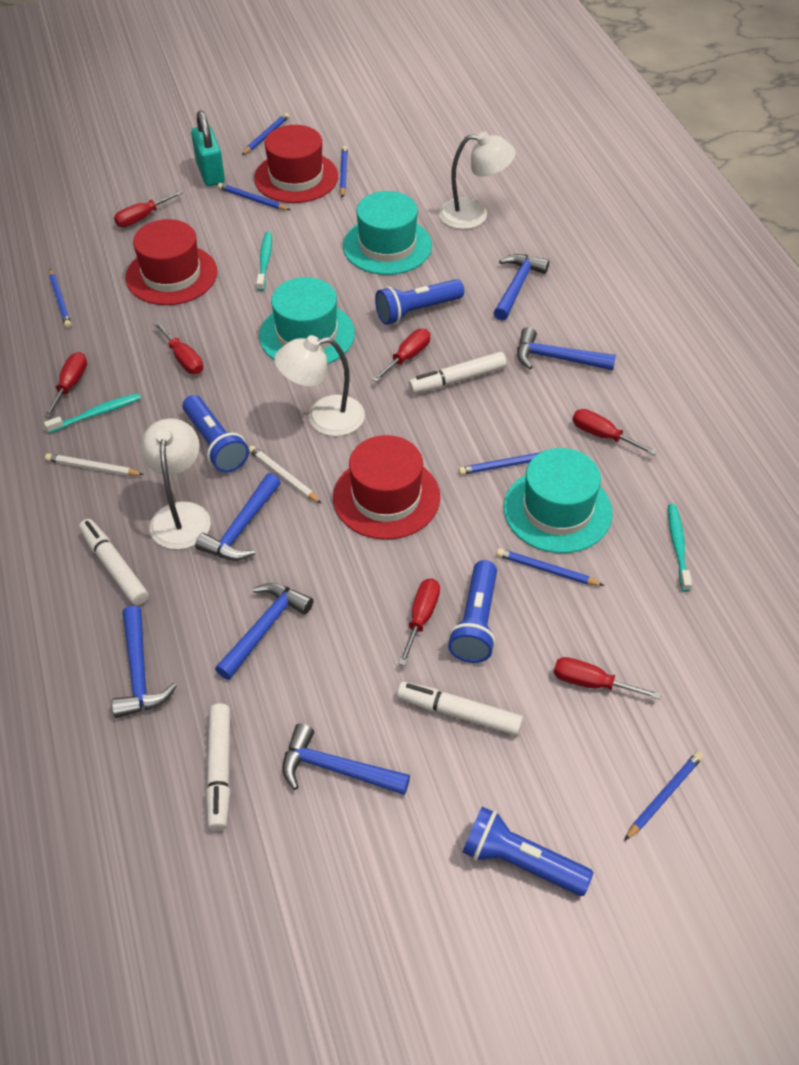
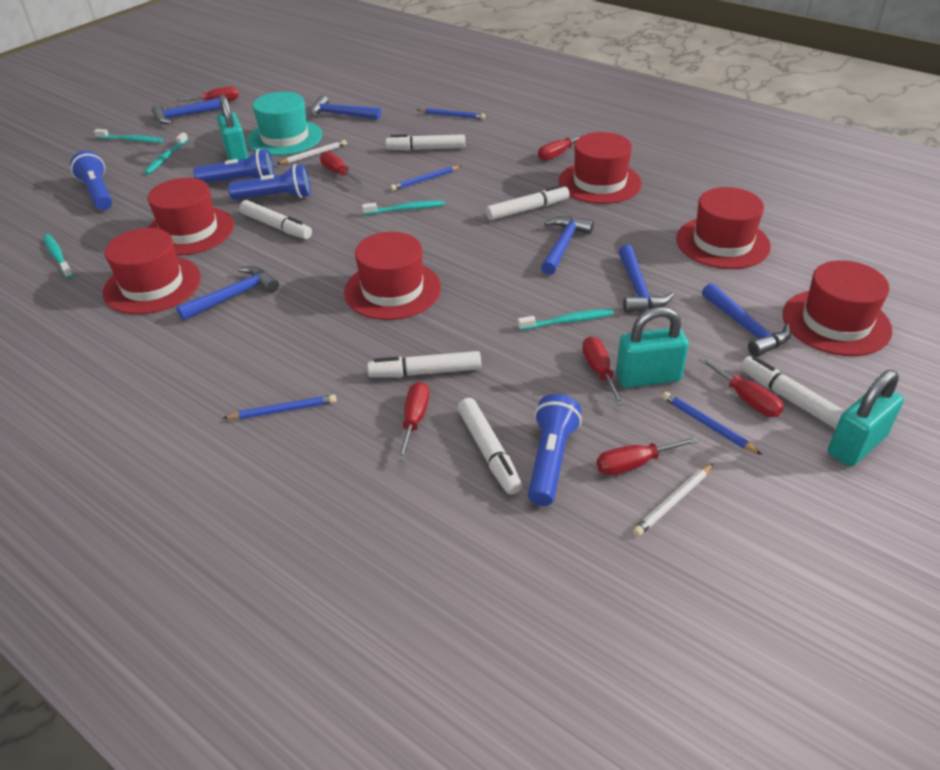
blue pencil: 7 -> 4
red hat: 3 -> 6
turquoise hat: 3 -> 1
turquoise padlock: 1 -> 3
turquoise toothbrush: 3 -> 5
white lamp: 3 -> 0
white marker: 4 -> 6

